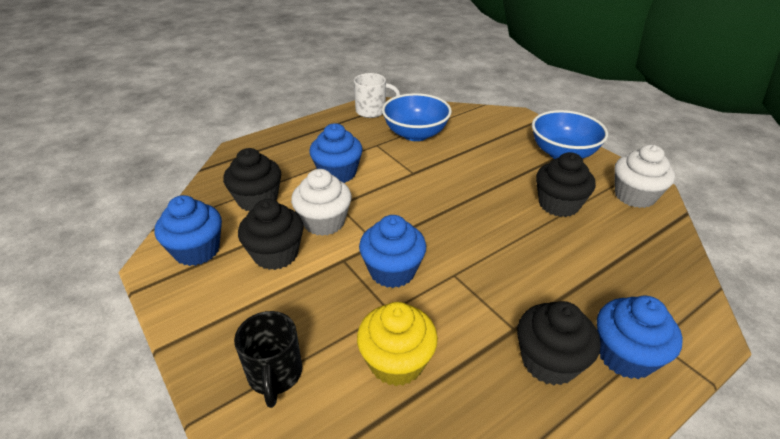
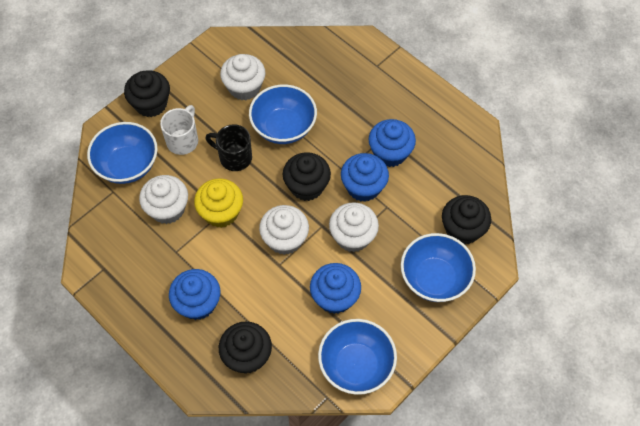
blue bowl: 2 -> 4
white cupcake: 2 -> 4

